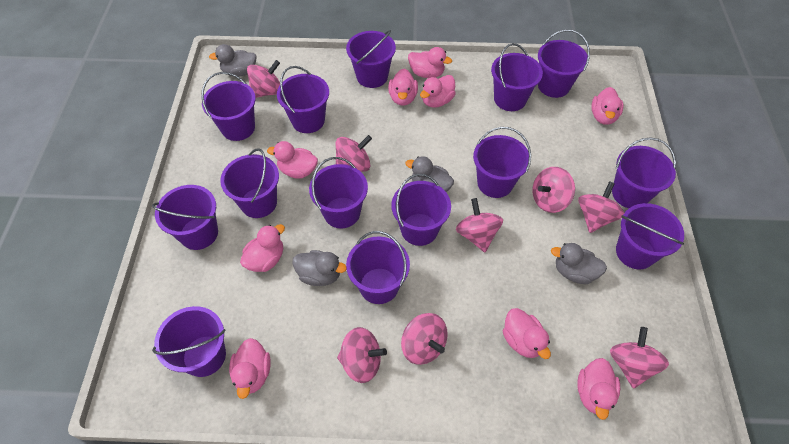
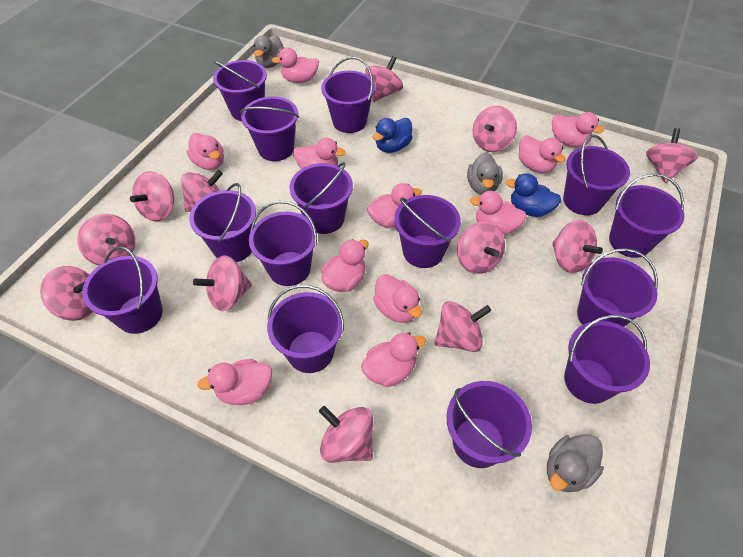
blue duck: 0 -> 2
grey duck: 4 -> 3
pink duck: 9 -> 11
pink spinning top: 8 -> 12

